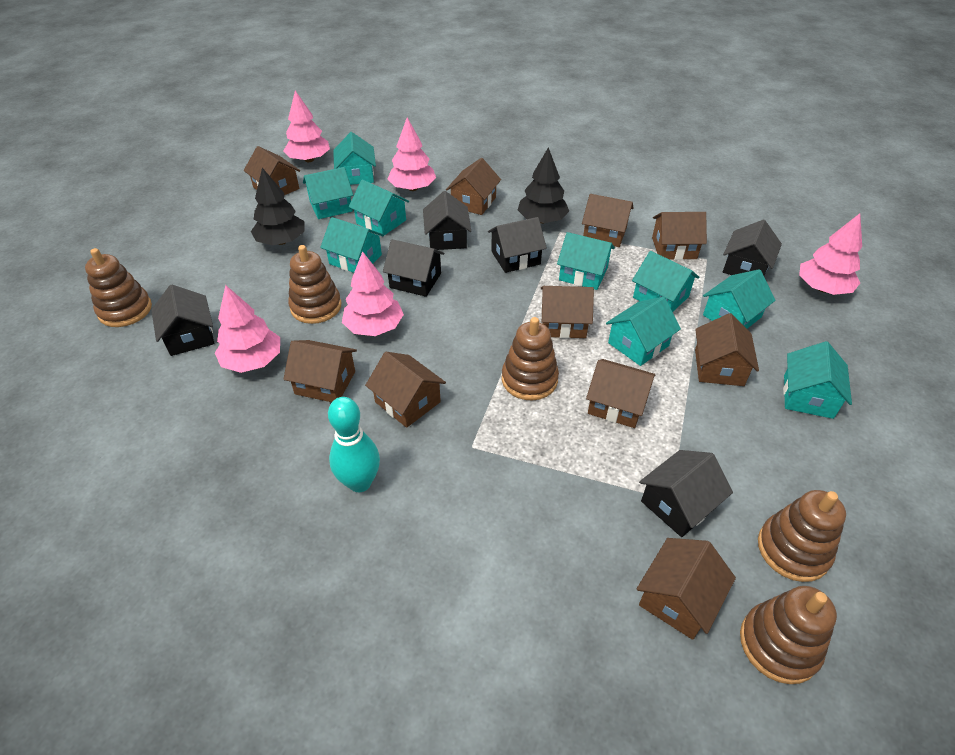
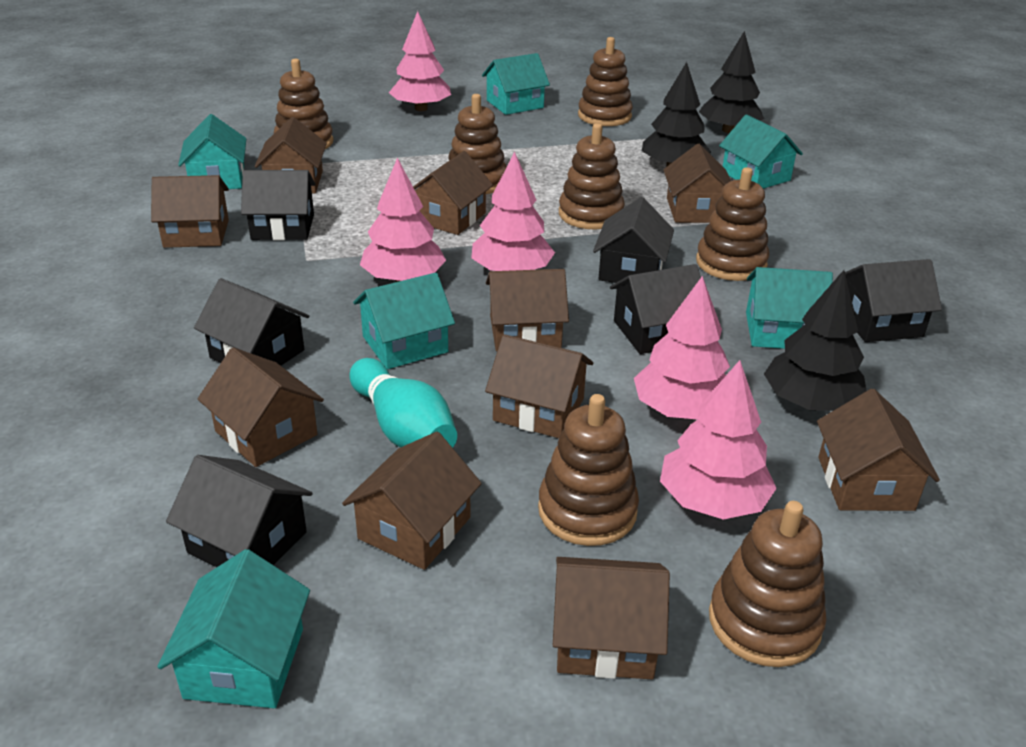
black tree: 2 -> 3
brown stacking toy: 5 -> 7
turquoise house: 9 -> 6

